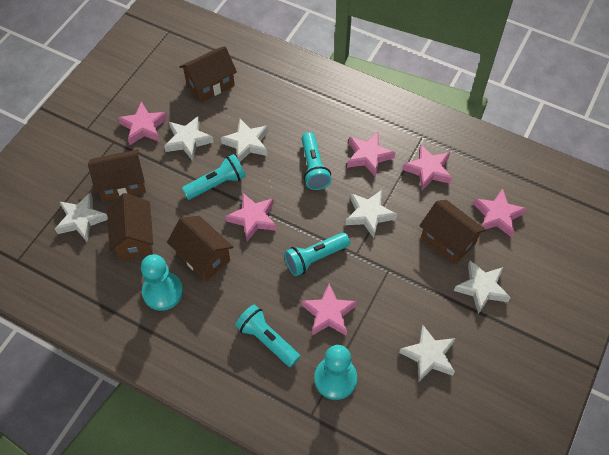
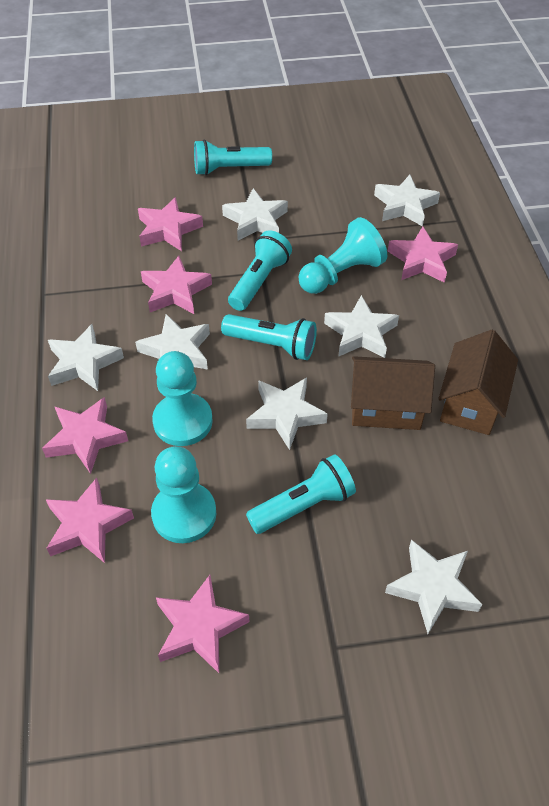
brown house: 5 -> 2
turquoise pawn: 2 -> 3
white star: 6 -> 7

